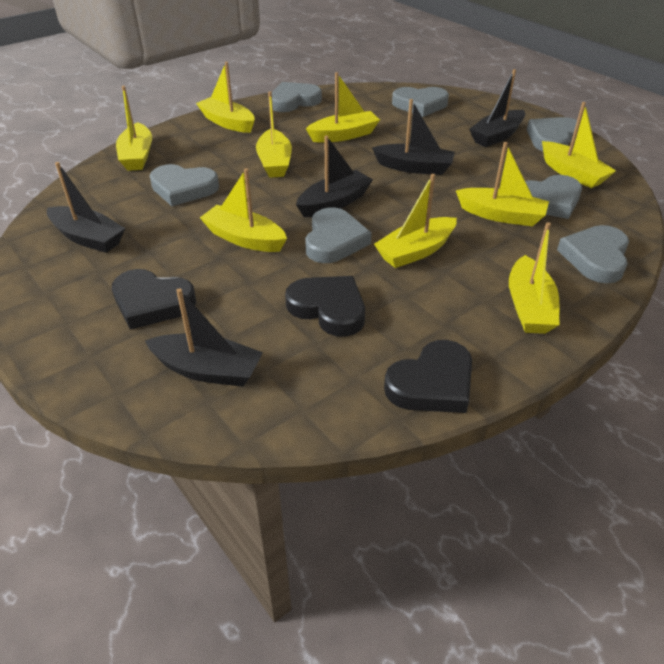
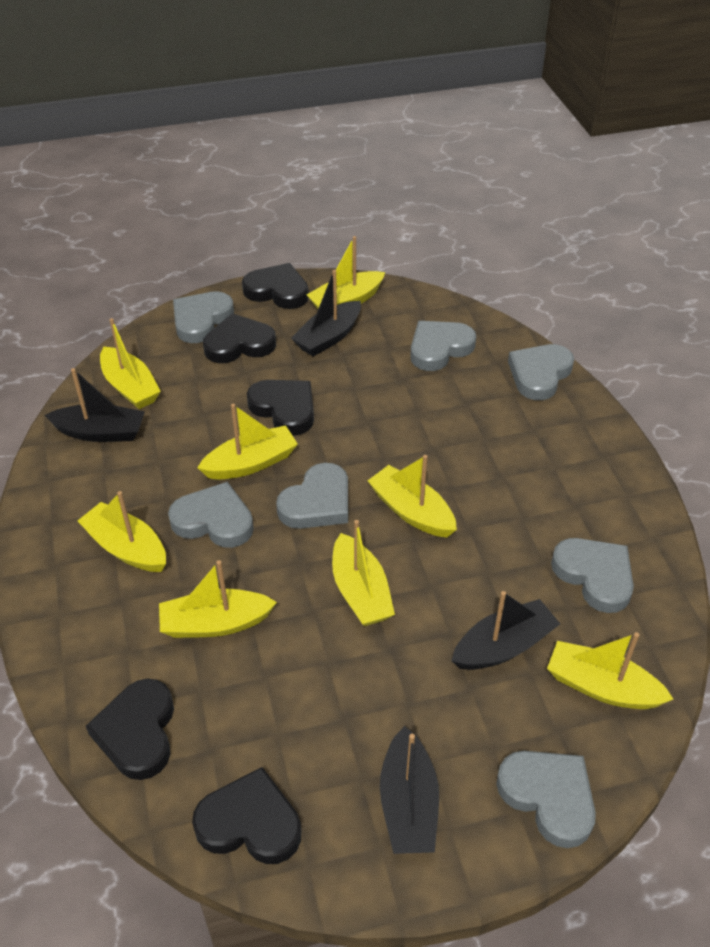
black boat: 5 -> 4
black heart: 3 -> 5
yellow boat: 9 -> 8

